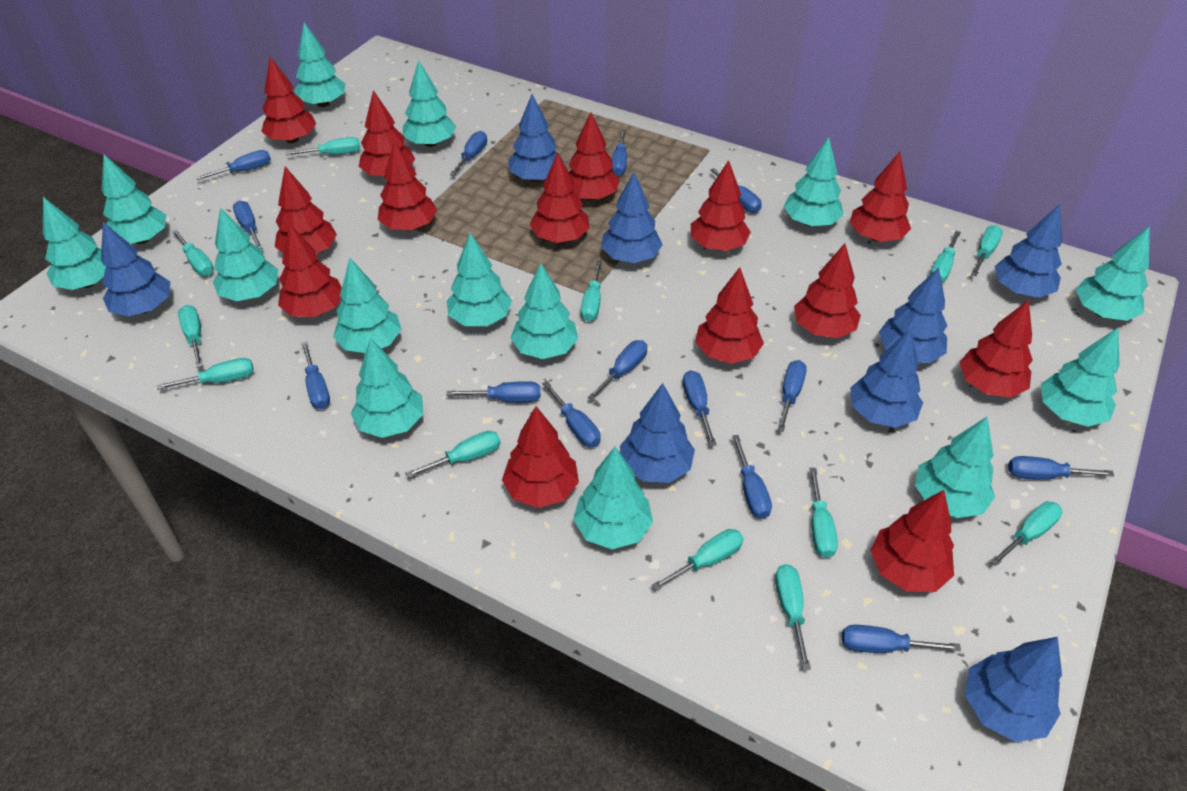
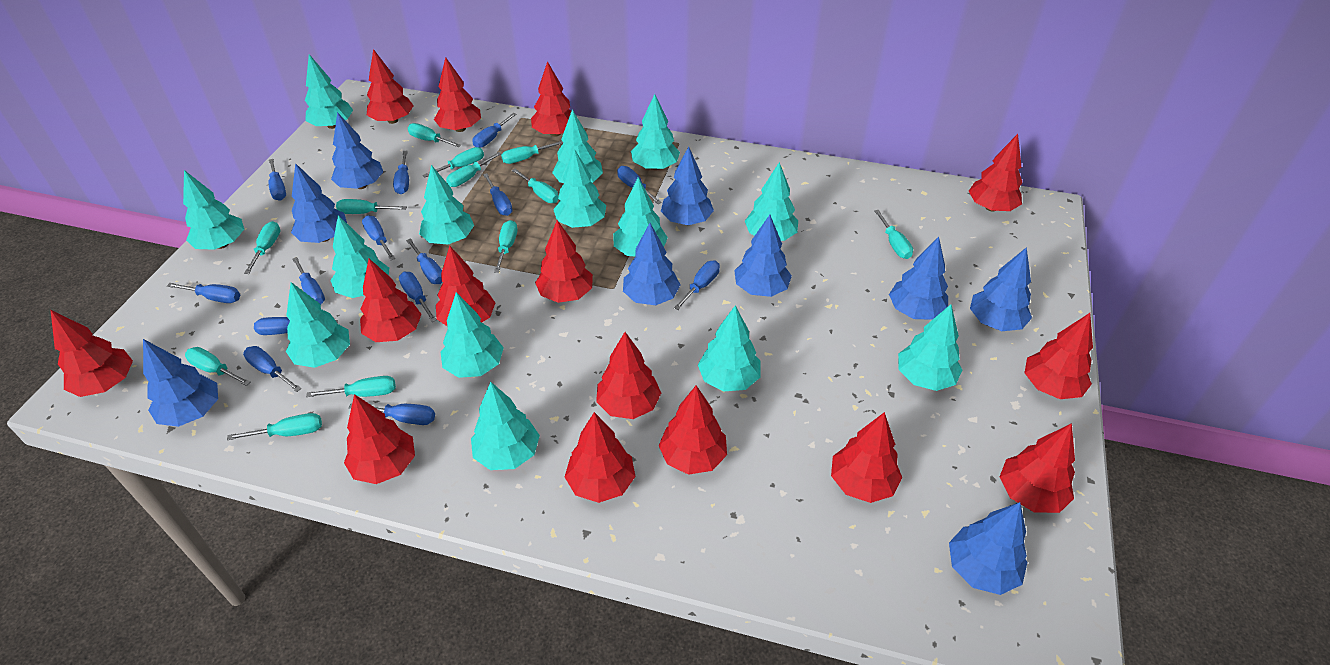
blue tree: 8 -> 9
red tree: 14 -> 15

